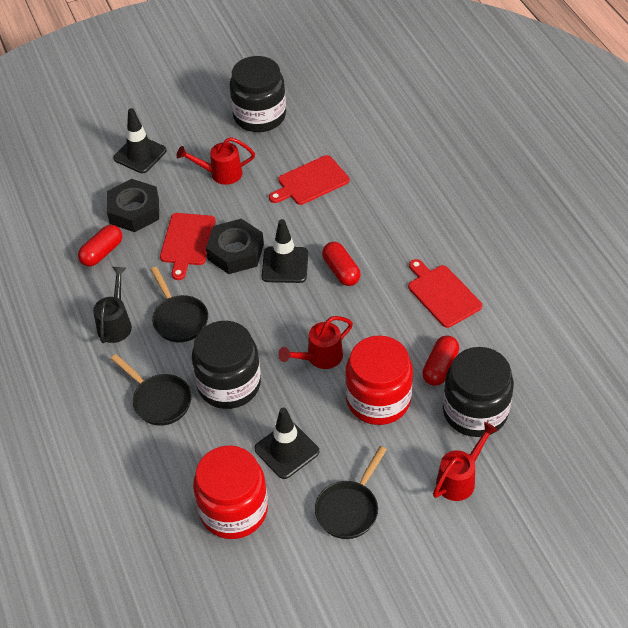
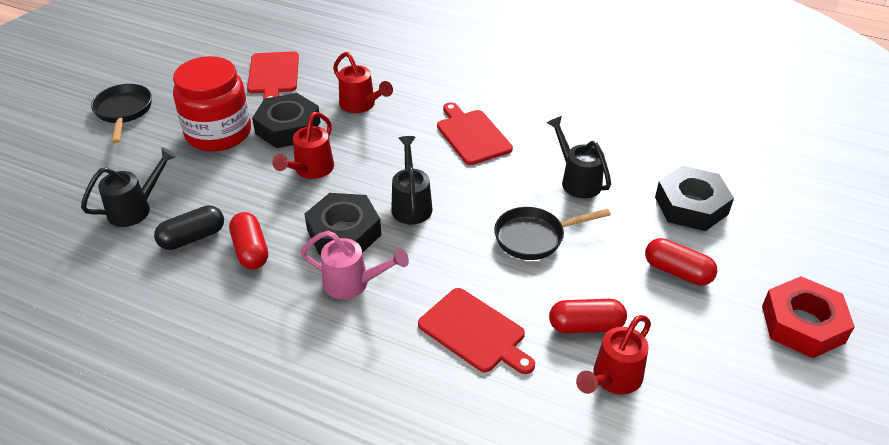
black capsule: 0 -> 1
black jar: 3 -> 0
black nut: 2 -> 3
black pan: 3 -> 2
black traffic cone: 3 -> 0
black watering can: 1 -> 3
pink watering can: 0 -> 1
red jar: 2 -> 1
red nut: 0 -> 1

